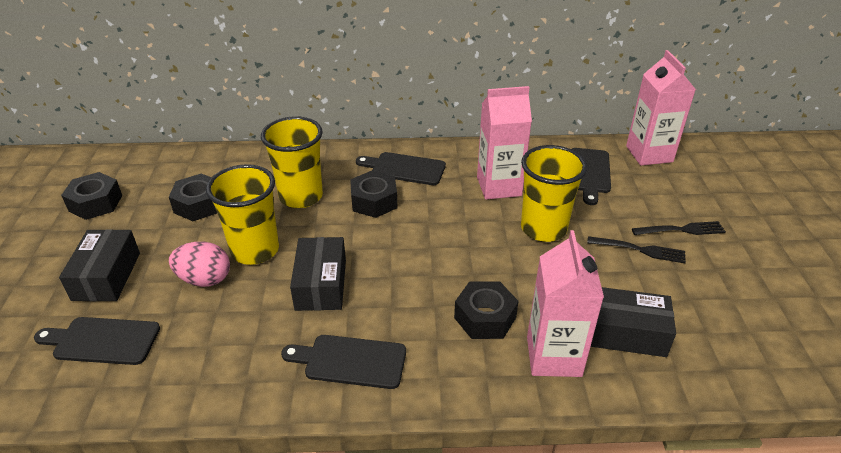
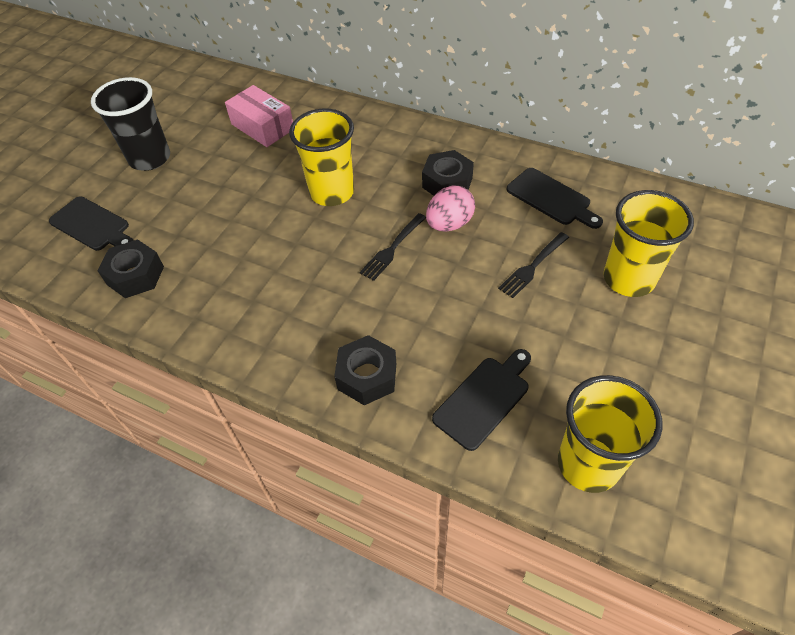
black box: 3 -> 0
black cup: 0 -> 1
black cutting board: 4 -> 3
black nut: 4 -> 3
pink box: 0 -> 1
pink carton: 3 -> 0

